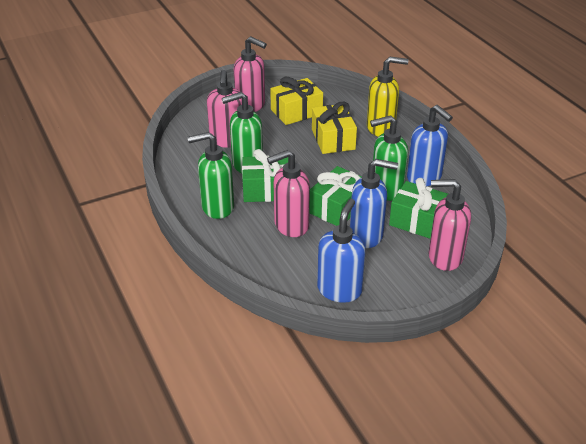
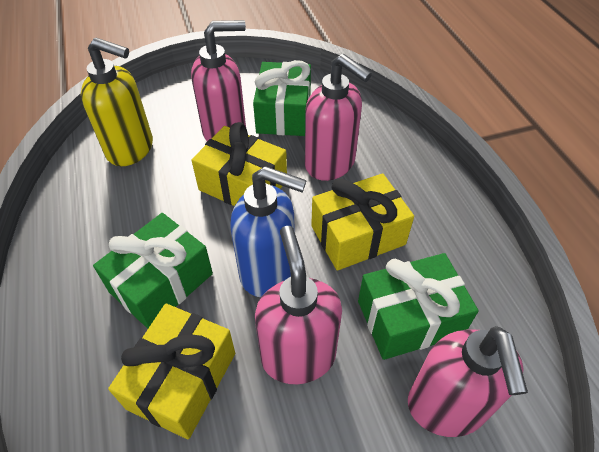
blue soap dispenser: 3 -> 1
green soap dispenser: 3 -> 0
yellow gift: 2 -> 3

